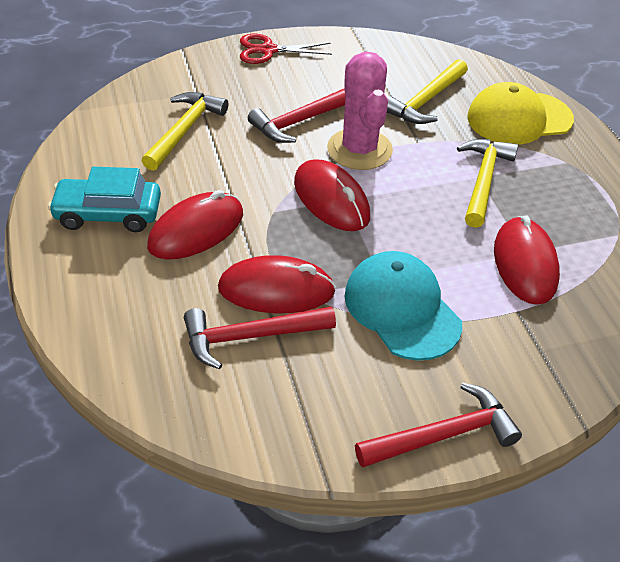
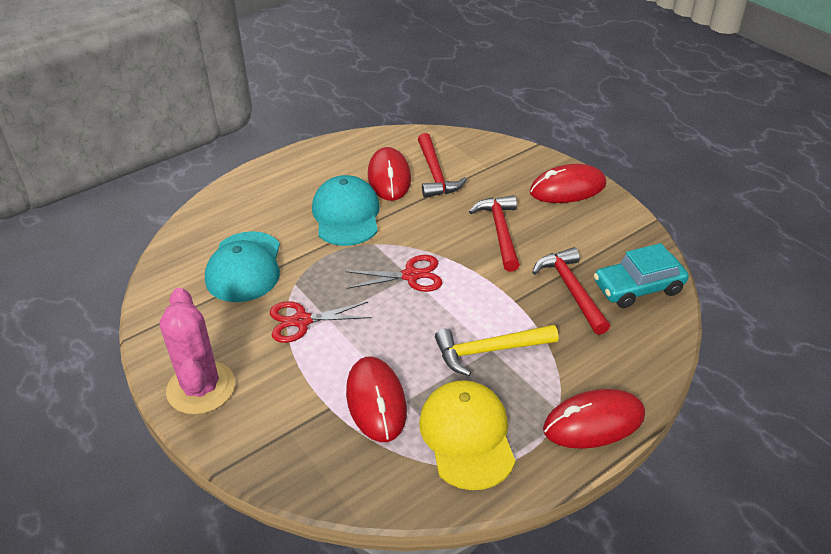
red scissors: 1 -> 2
turquoise cap: 1 -> 2
yellow hammer: 3 -> 1

